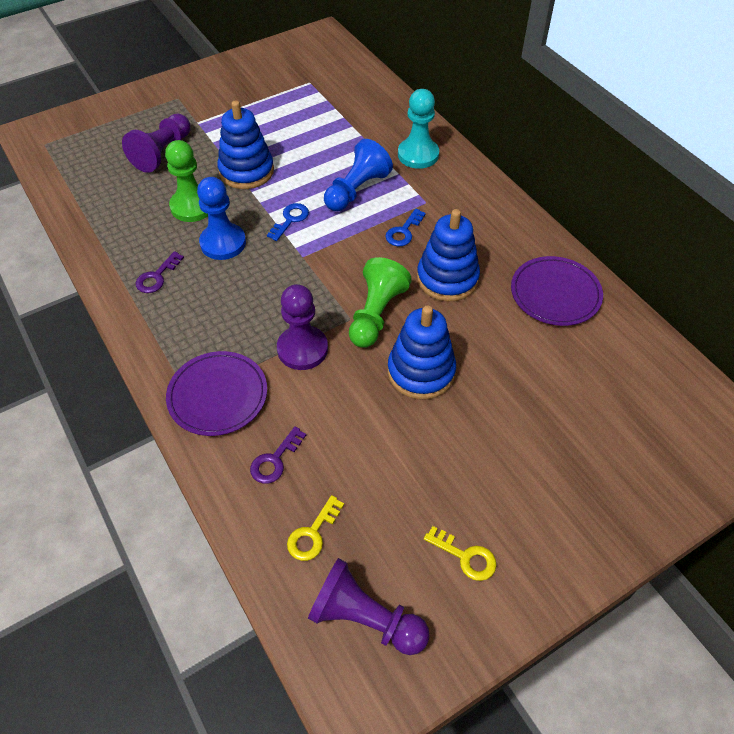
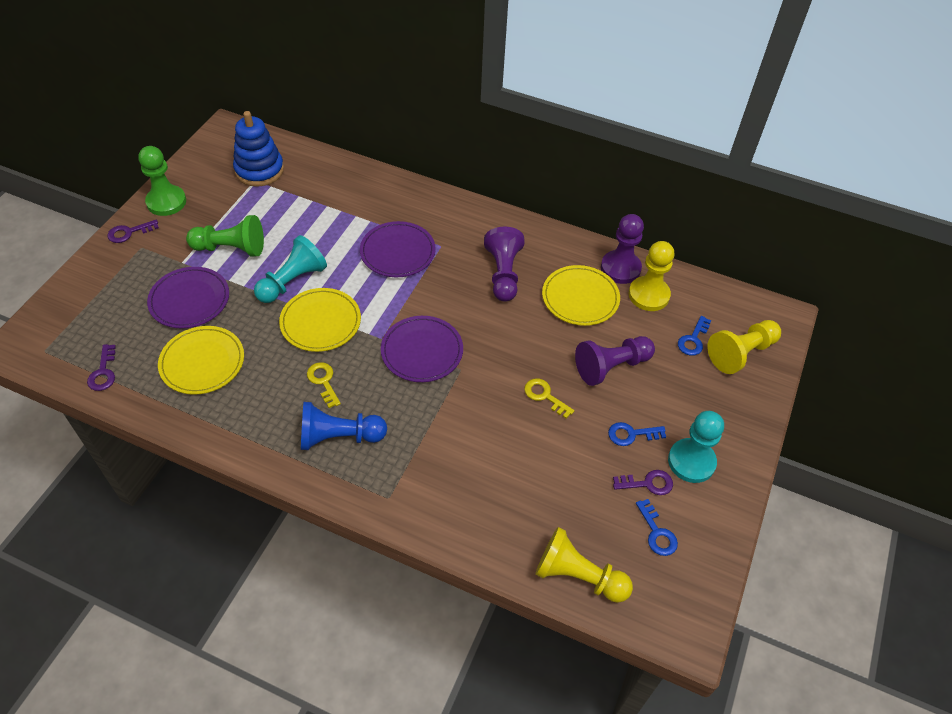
blue key: 2 -> 3
blue pawn: 2 -> 1
blue stacking toy: 3 -> 1
purple key: 2 -> 3
purple plate: 2 -> 3
turquoise pawn: 1 -> 2
yellow pawn: 0 -> 3
yellow plate: 0 -> 3

